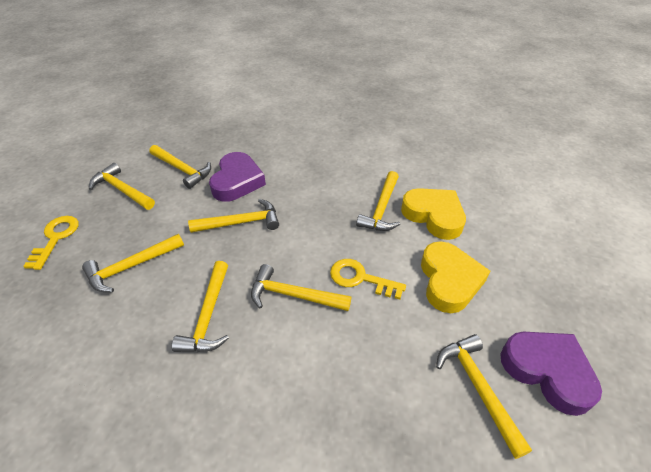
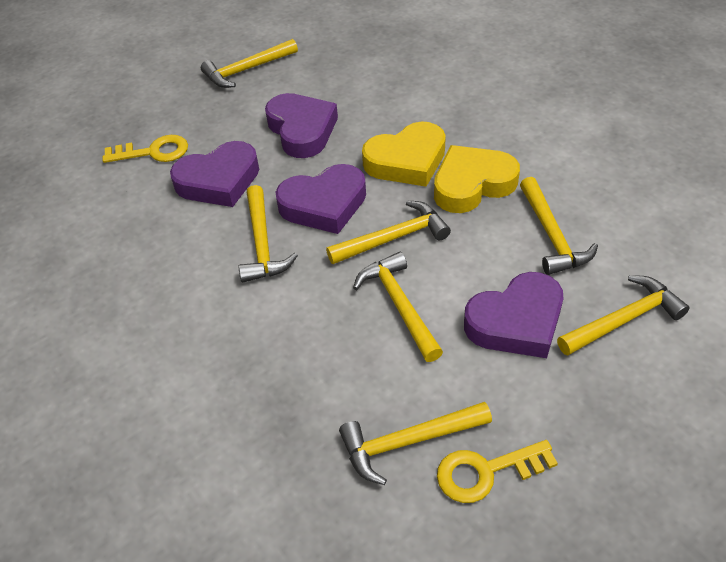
purple heart: 2 -> 4
yellow hammer: 8 -> 7

